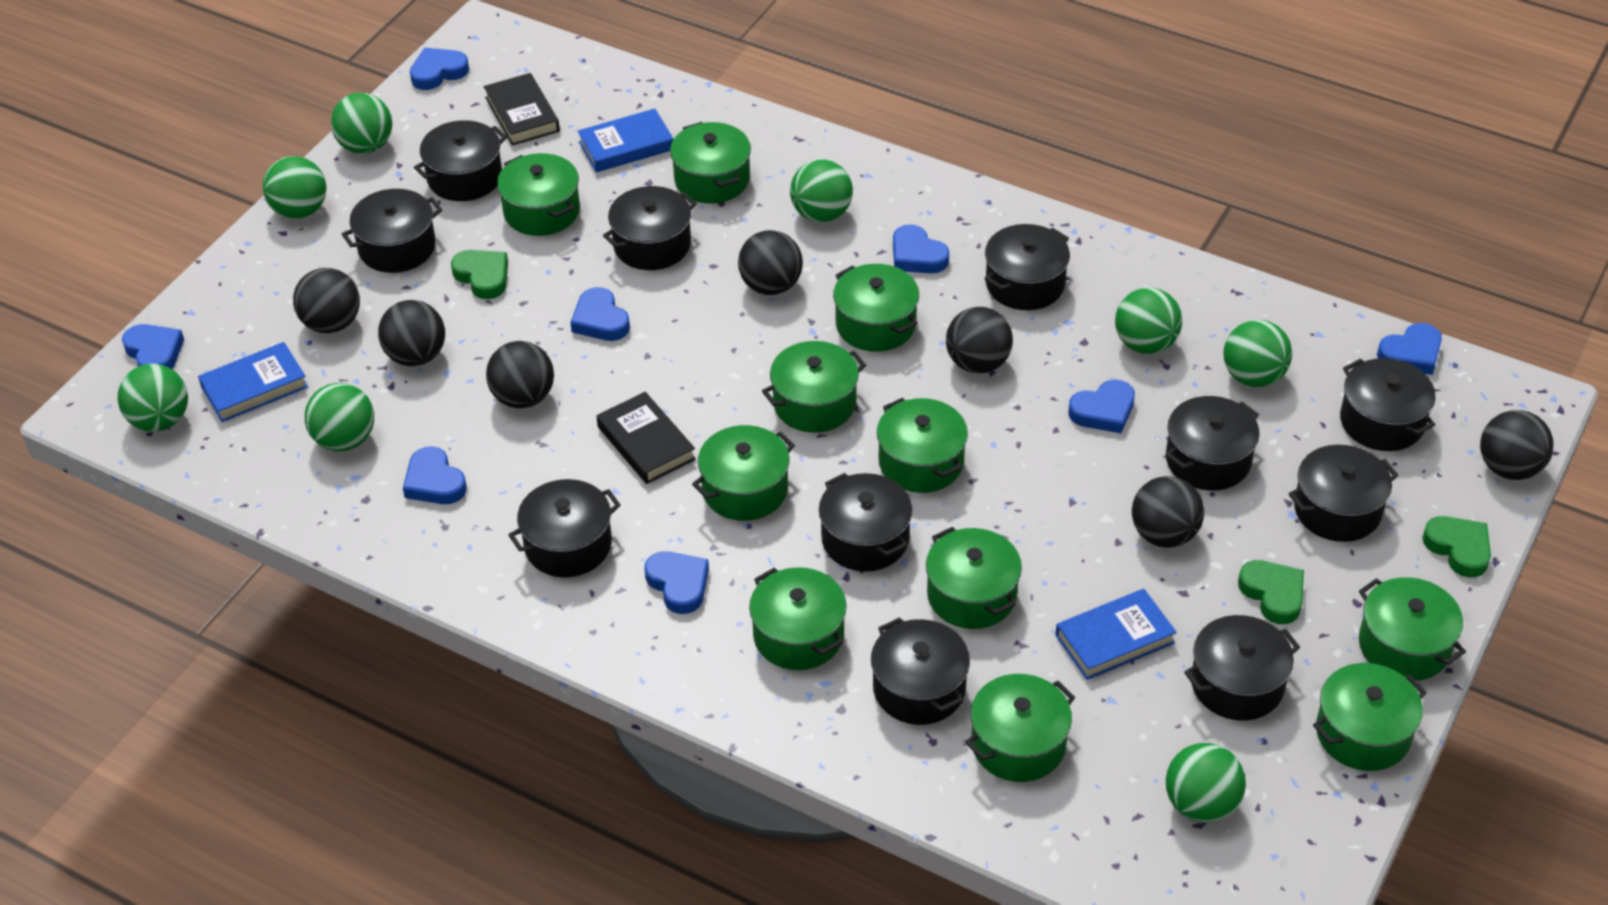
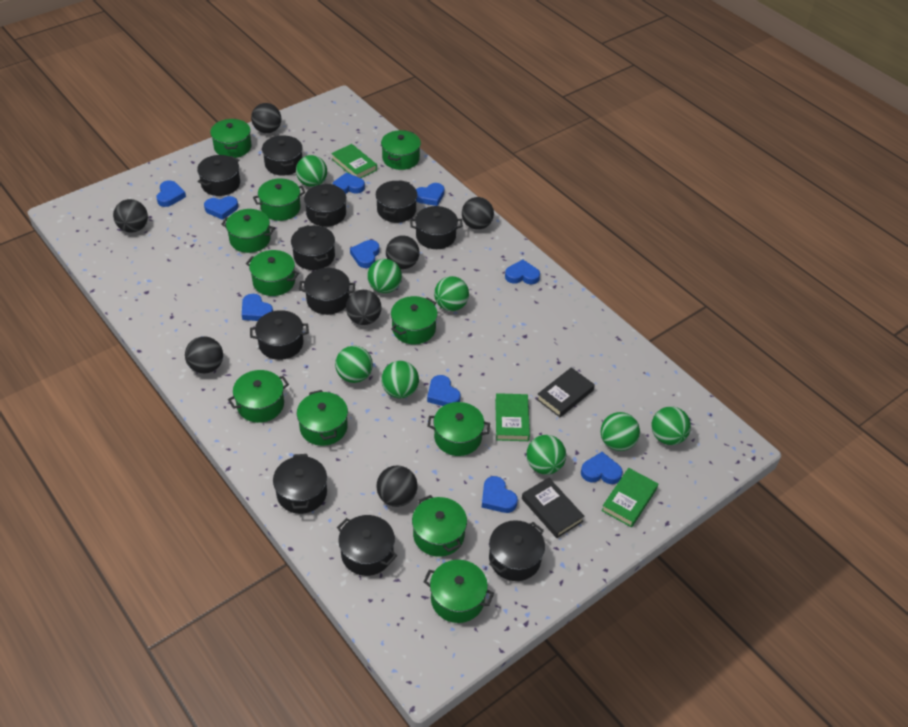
blue book: 3 -> 0
blue heart: 8 -> 10
green book: 0 -> 3
green heart: 3 -> 0

